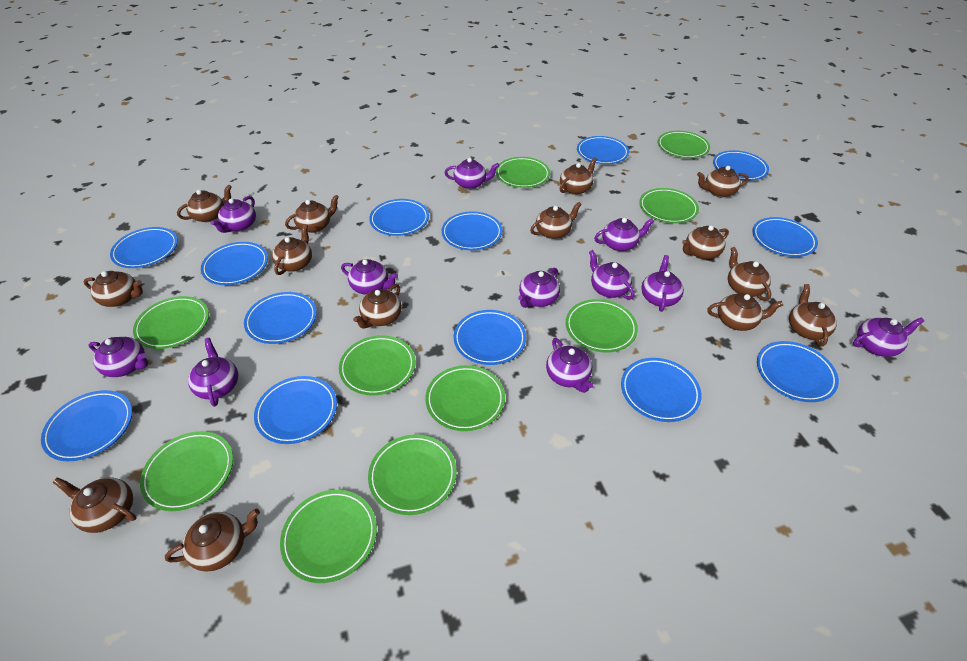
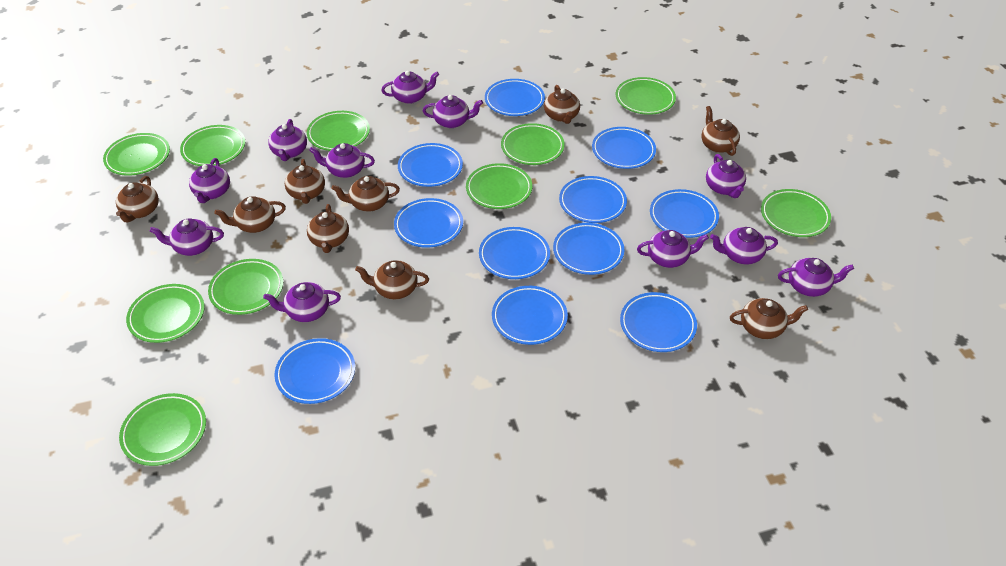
blue plate: 13 -> 11
brown teapot: 14 -> 9

